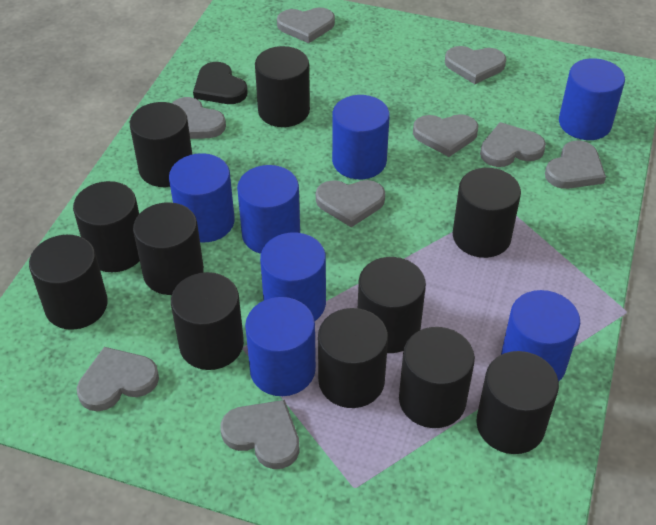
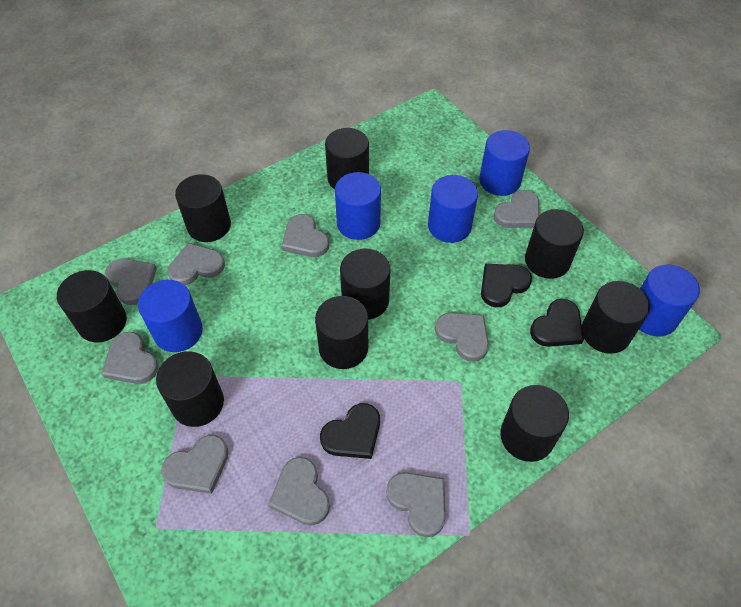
black cylinder: 11 -> 9
black heart: 1 -> 3
blue cylinder: 7 -> 5

